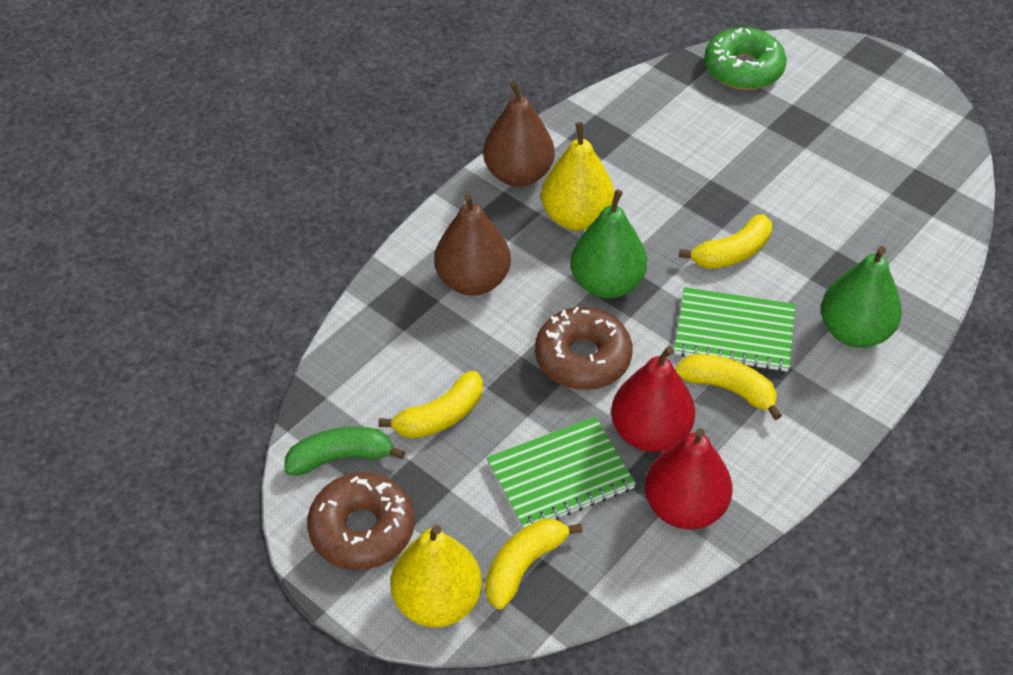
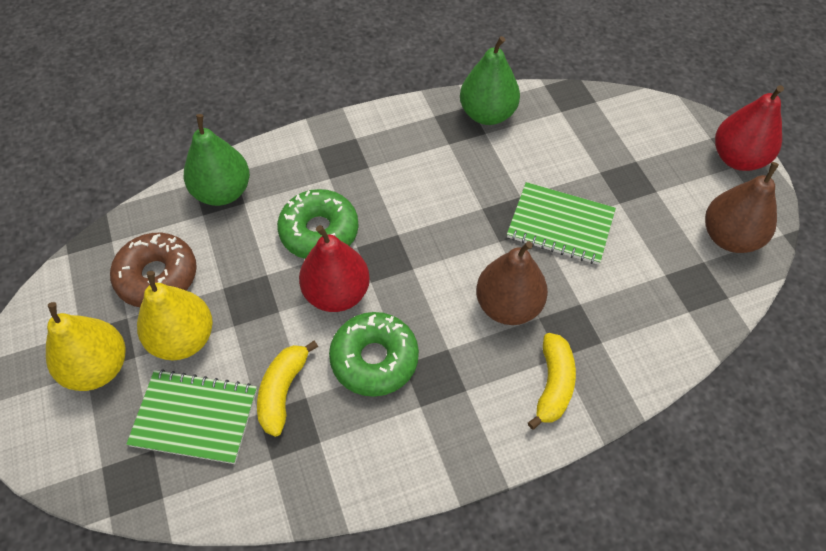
brown donut: 2 -> 1
green banana: 1 -> 0
green donut: 1 -> 2
yellow banana: 4 -> 2

